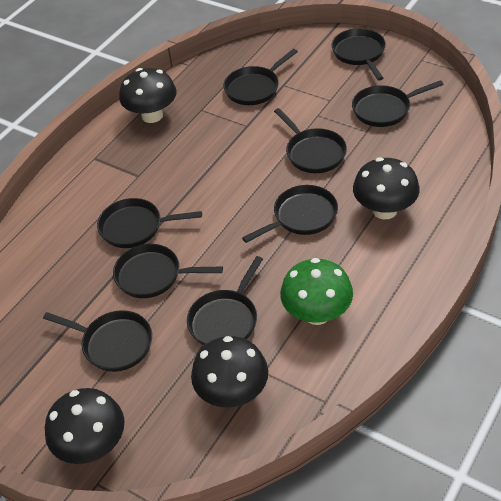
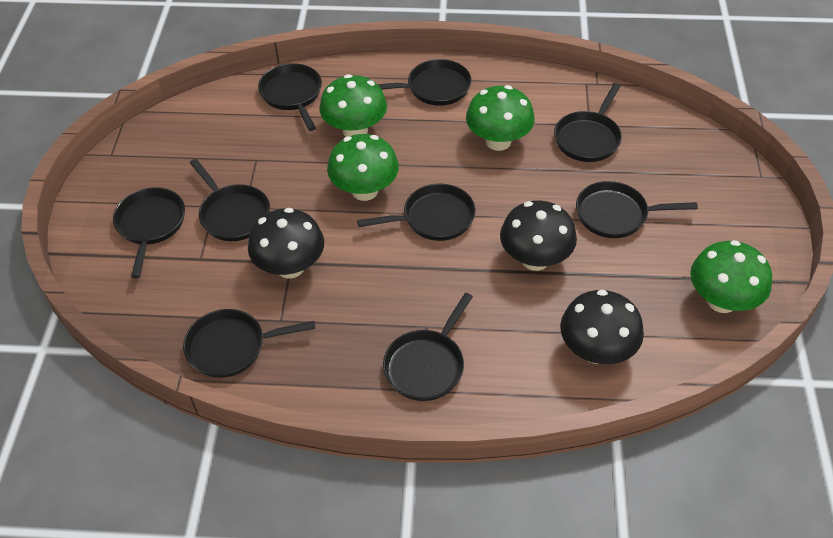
black mushroom: 4 -> 3
green mushroom: 1 -> 4

